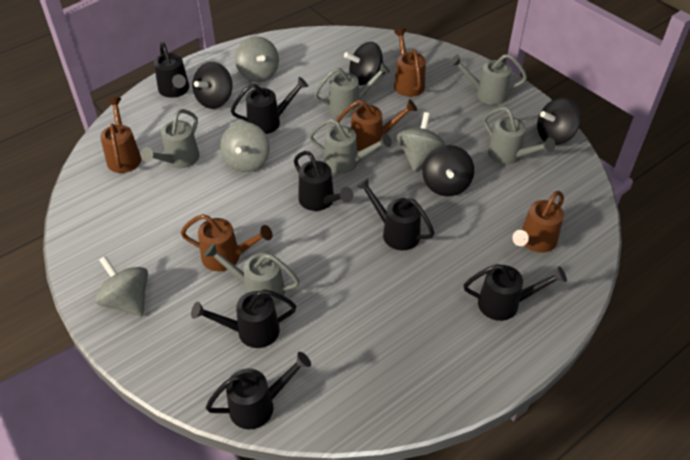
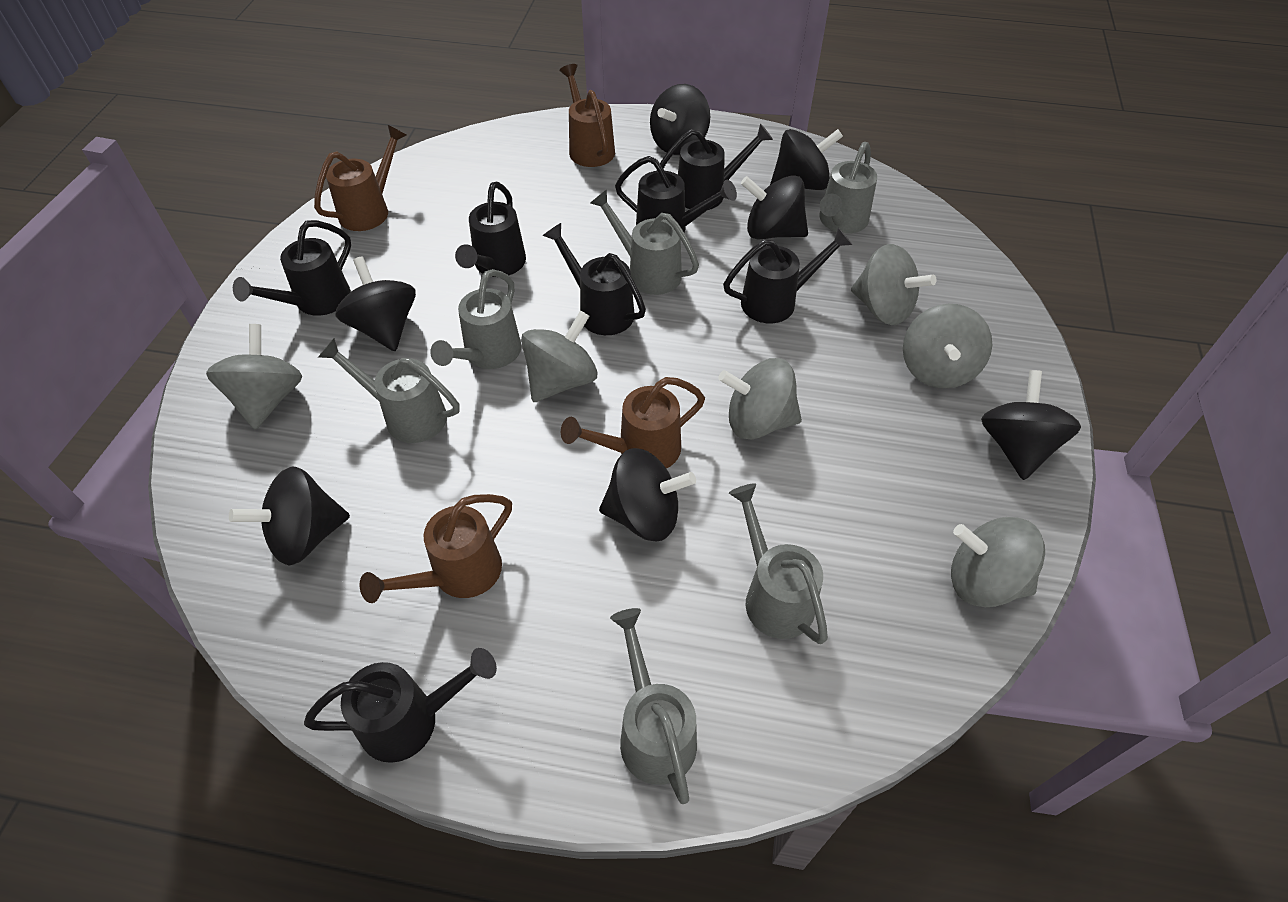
black spinning top: 4 -> 7
brown watering can: 5 -> 4
grey spinning top: 4 -> 6

